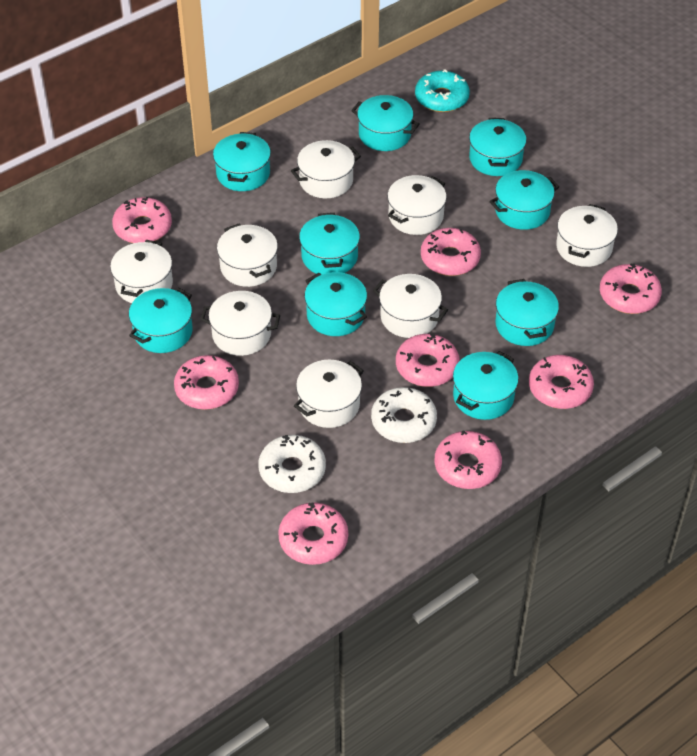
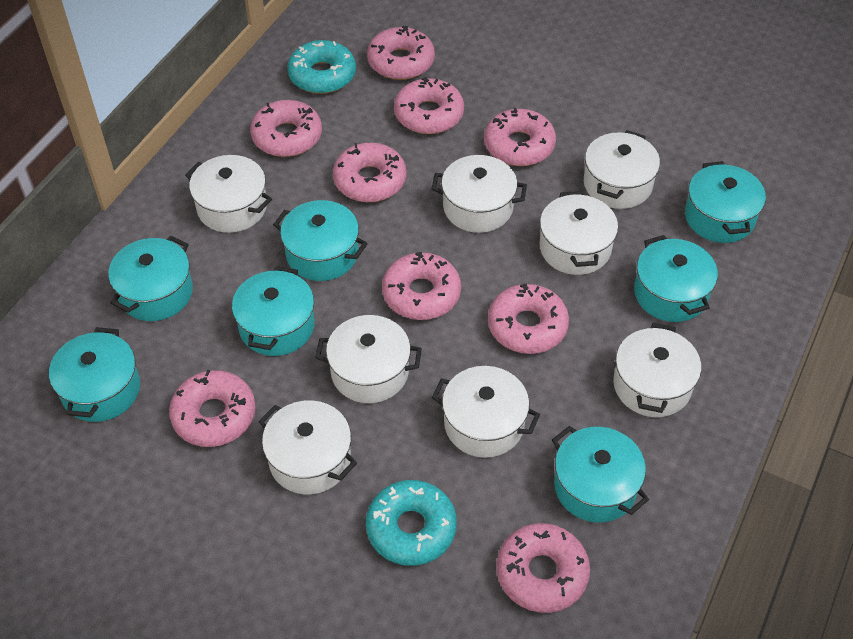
pink donut: 8 -> 9
turquoise donut: 1 -> 2
turquoise pot: 9 -> 7
white donut: 2 -> 0

